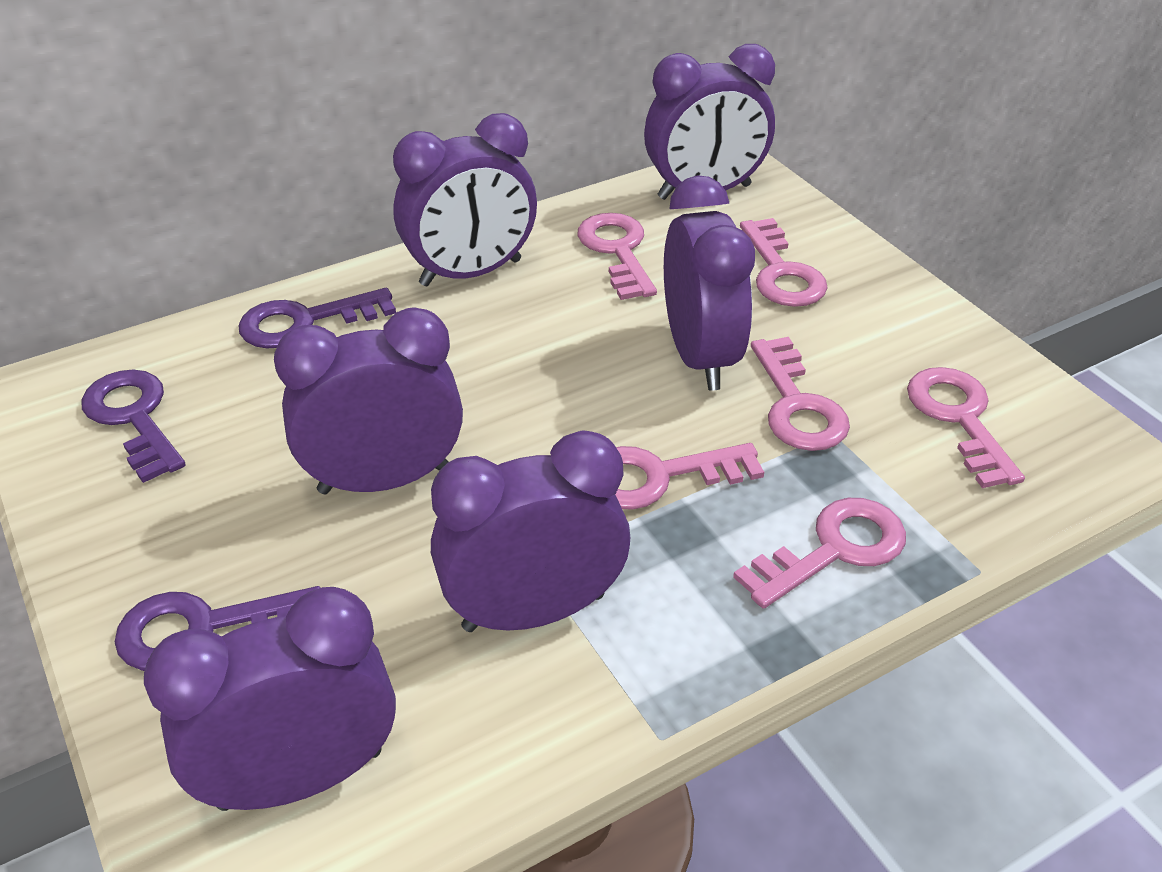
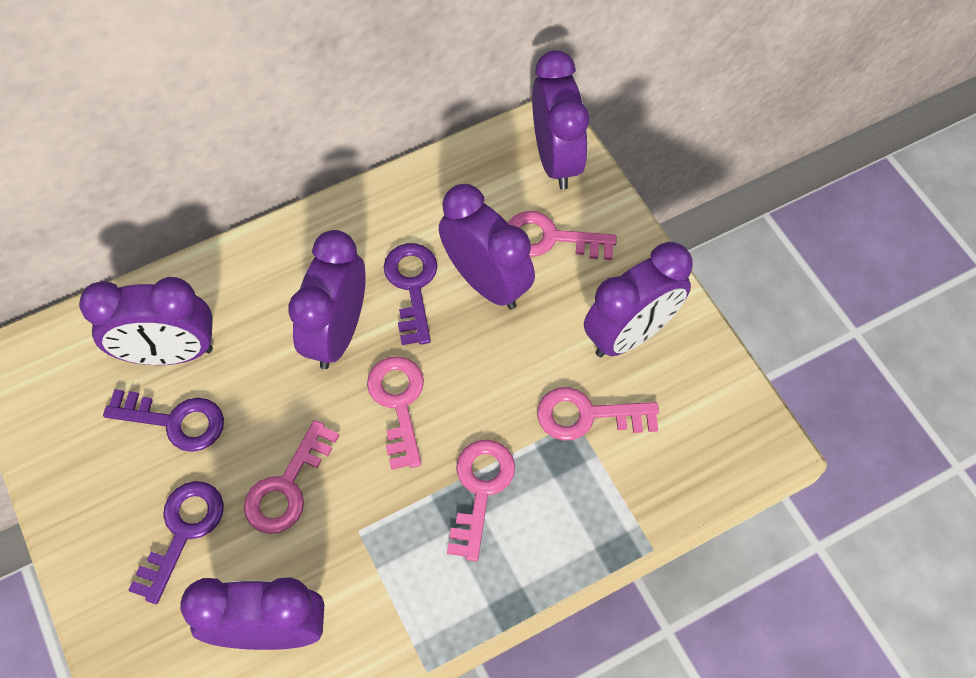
pink key: 6 -> 5

